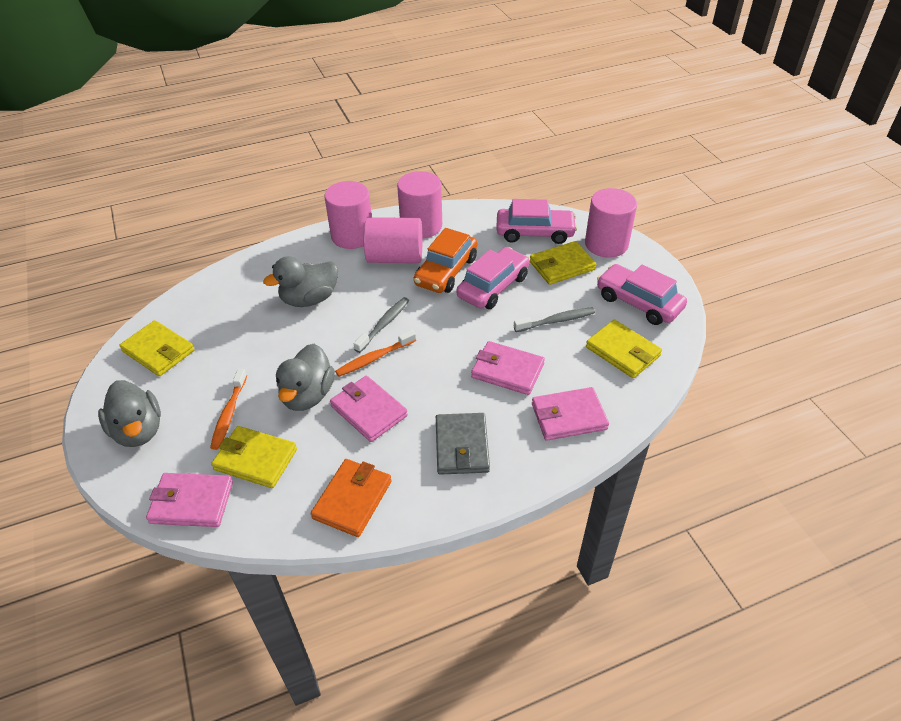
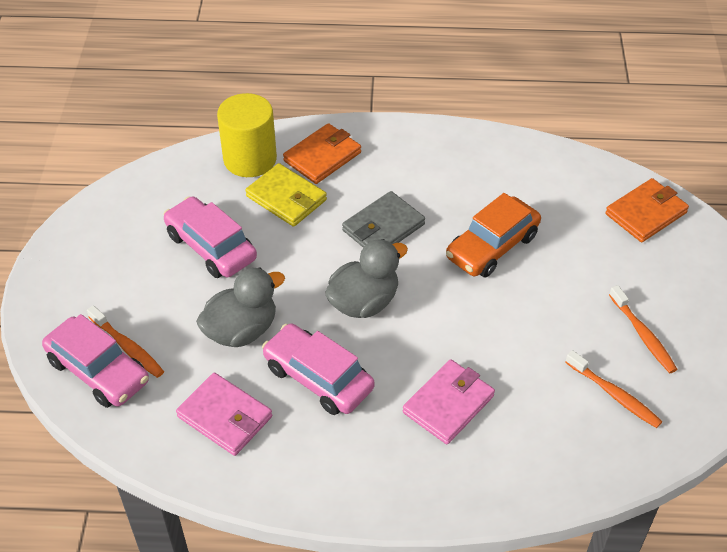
grey duck: 3 -> 2
grey toothbrush: 2 -> 0
orange toothbrush: 2 -> 3
orange wallet: 1 -> 2
pink cylinder: 4 -> 0
pink wallet: 4 -> 2
yellow cylinder: 0 -> 1
yellow wallet: 4 -> 1

